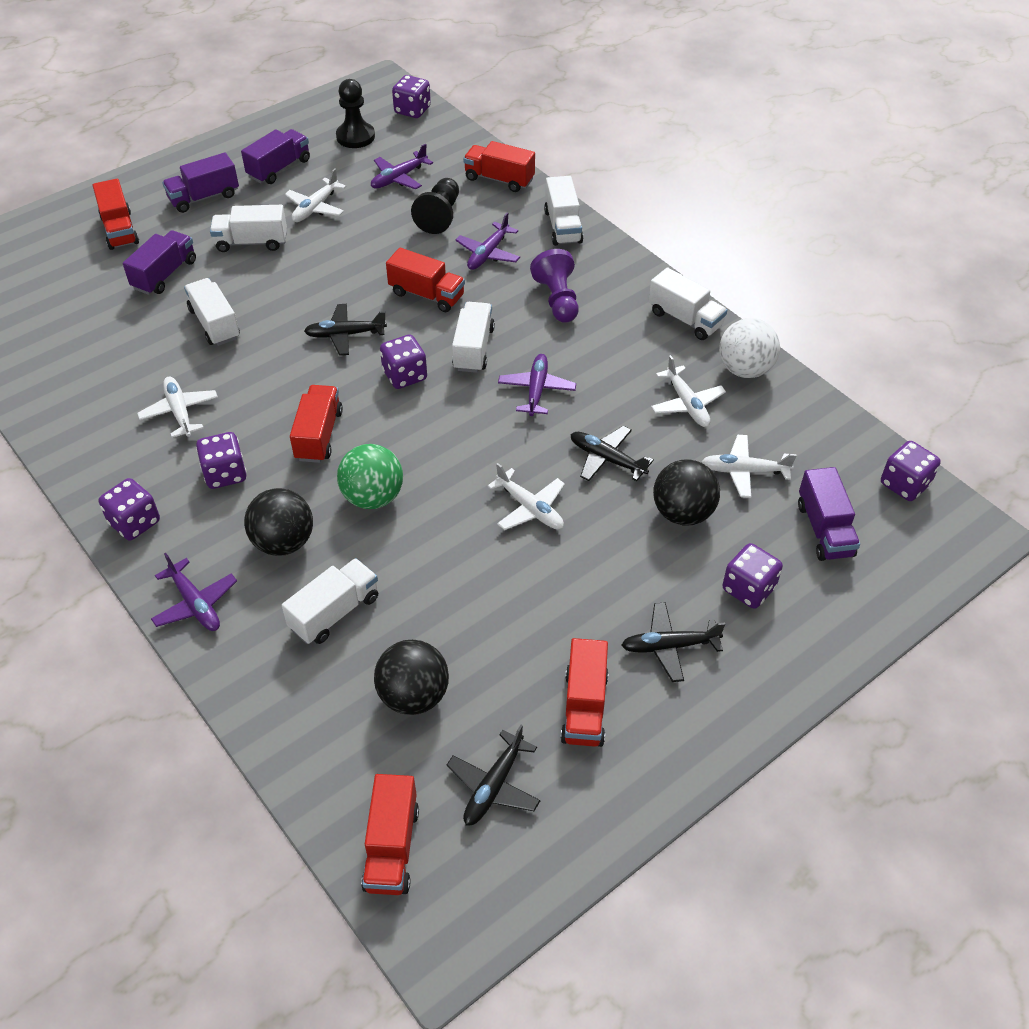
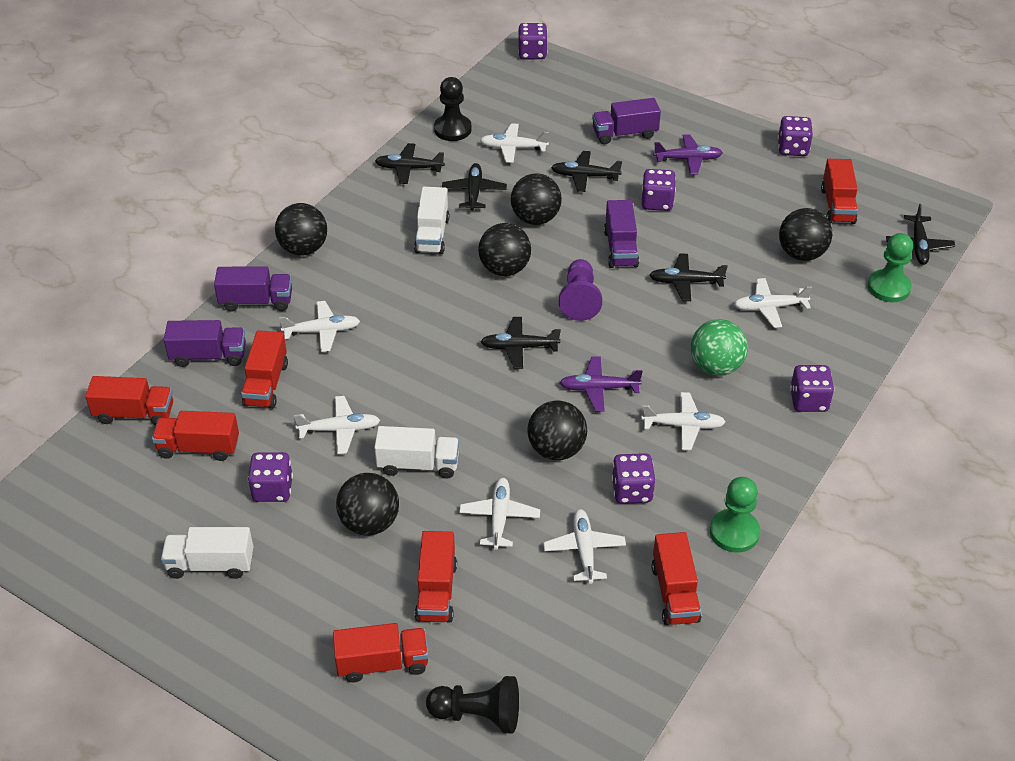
black ball: 3 -> 6
black plane: 4 -> 6
green pawn: 0 -> 2
purple plane: 4 -> 2
red truck: 6 -> 7
white ball: 1 -> 0
white plane: 5 -> 7
white truck: 6 -> 3

